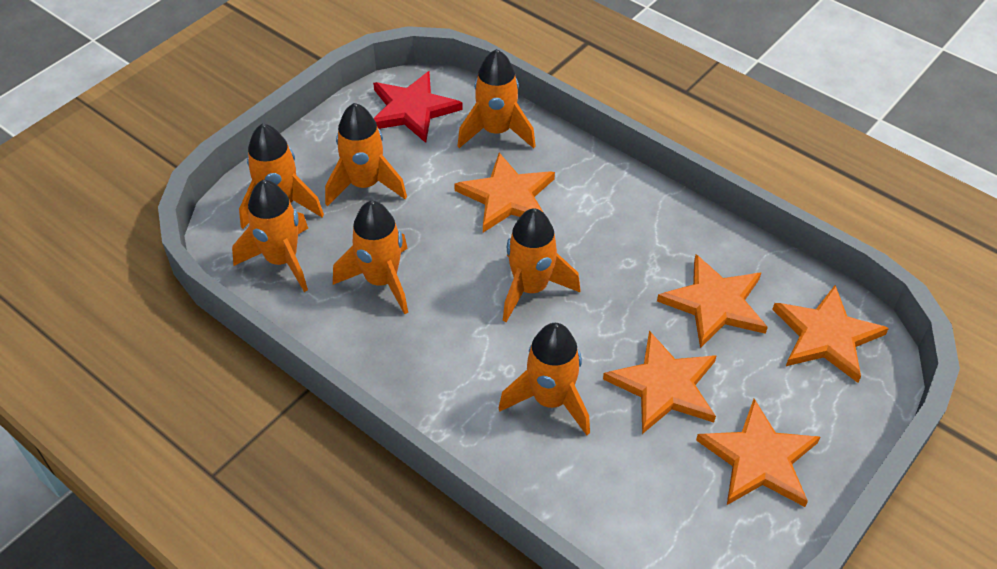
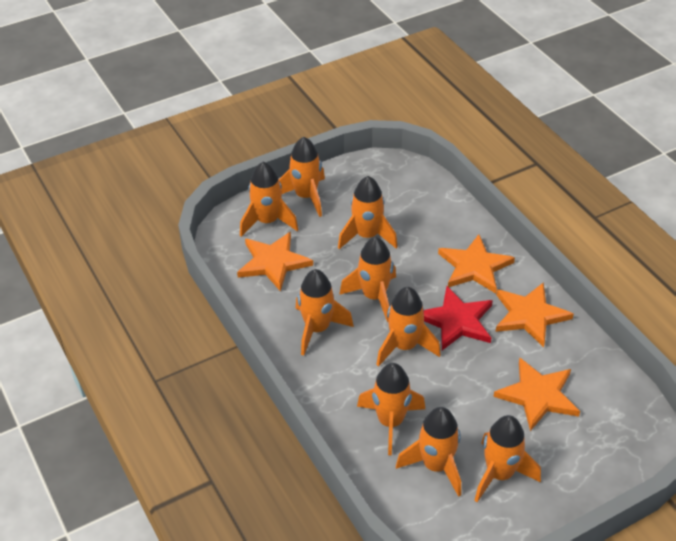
orange rocket: 7 -> 9
orange star: 5 -> 4

